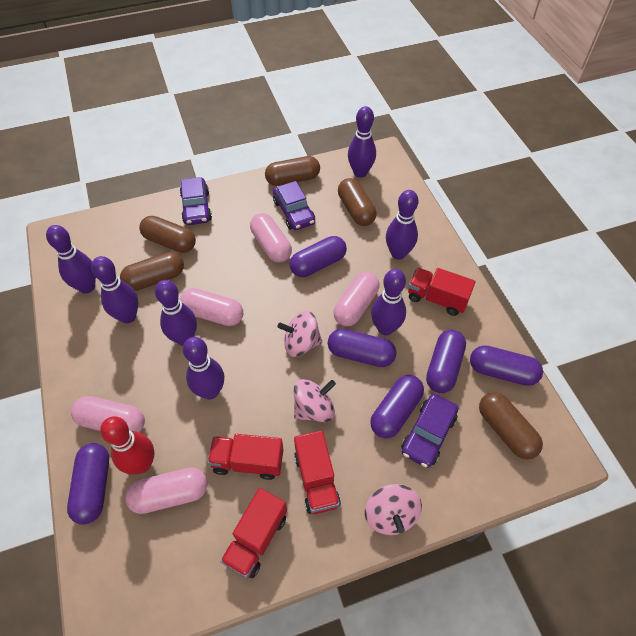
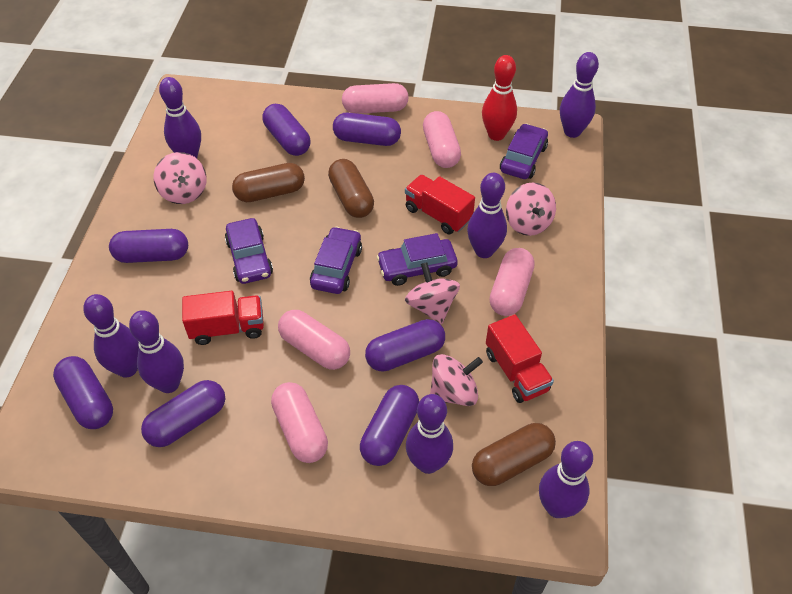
brown capsule: 5 -> 3
pink spinning top: 3 -> 4
purple capsule: 6 -> 7
purple car: 3 -> 4
red truck: 4 -> 3

